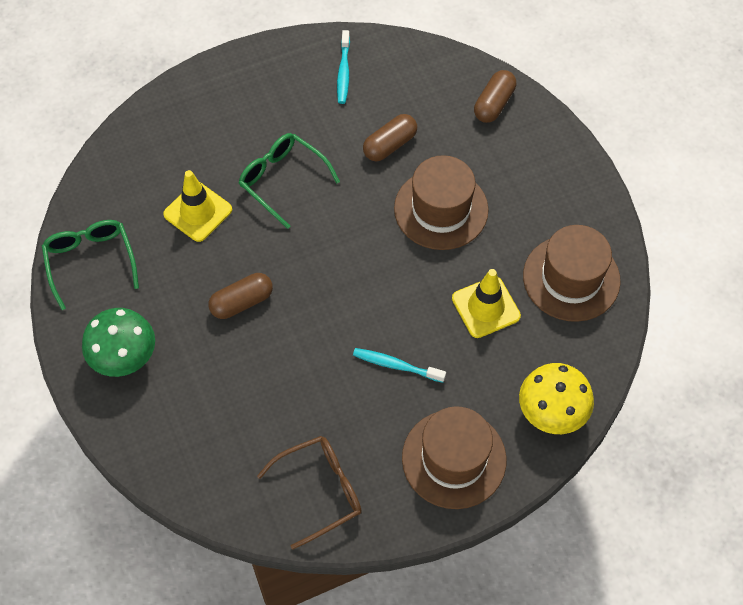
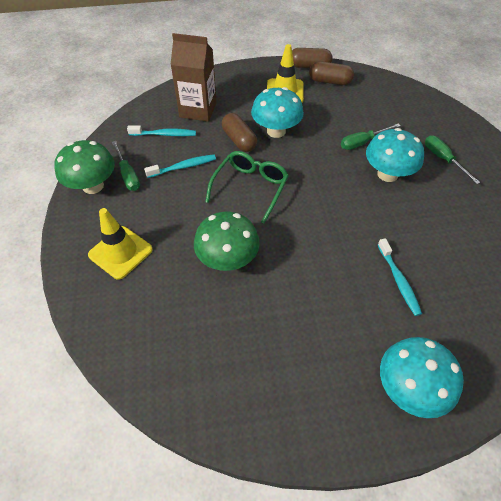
brown carton: 0 -> 1
brown glasses: 1 -> 0
brown hat: 3 -> 0
green glasses: 2 -> 1
green mushroom: 1 -> 2
green screwdriver: 0 -> 3
turquoise mushroom: 0 -> 3
turquoise toothbrush: 2 -> 3
yellow mushroom: 1 -> 0

